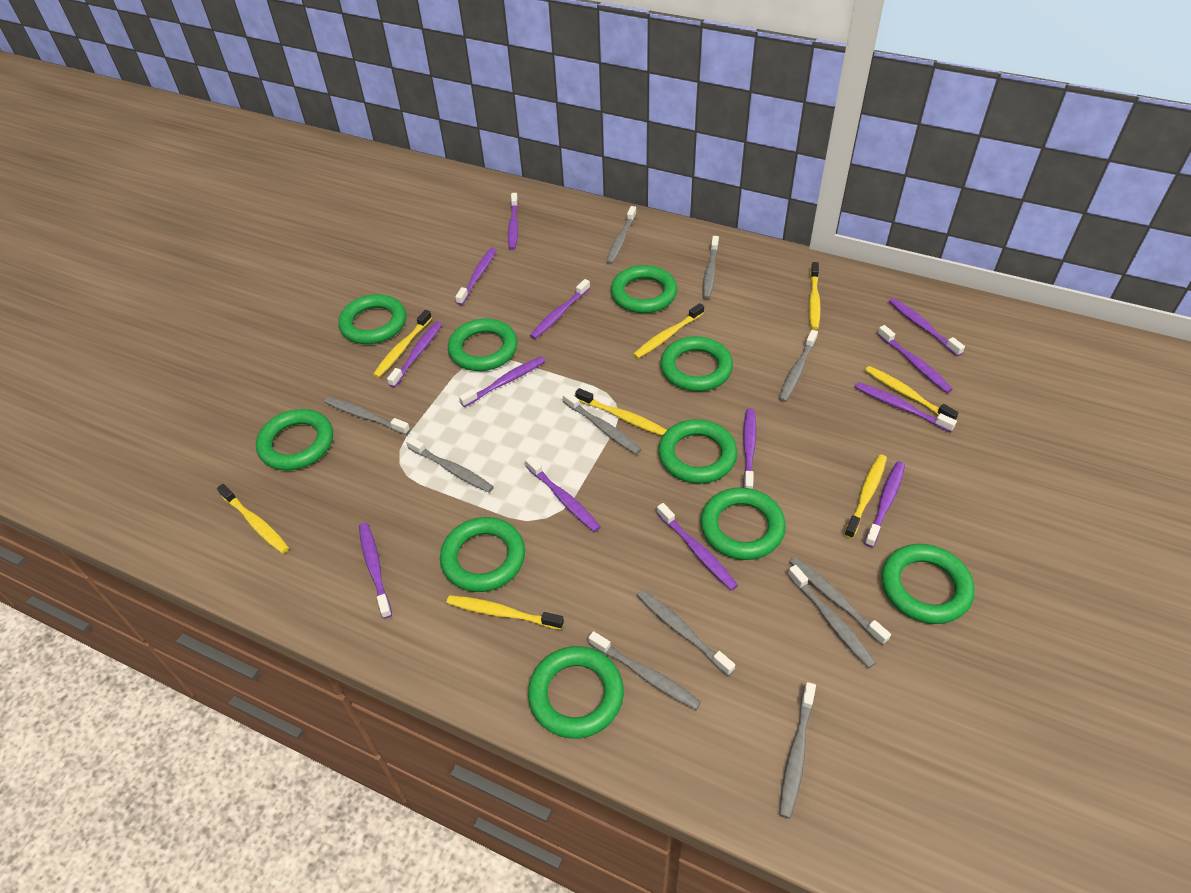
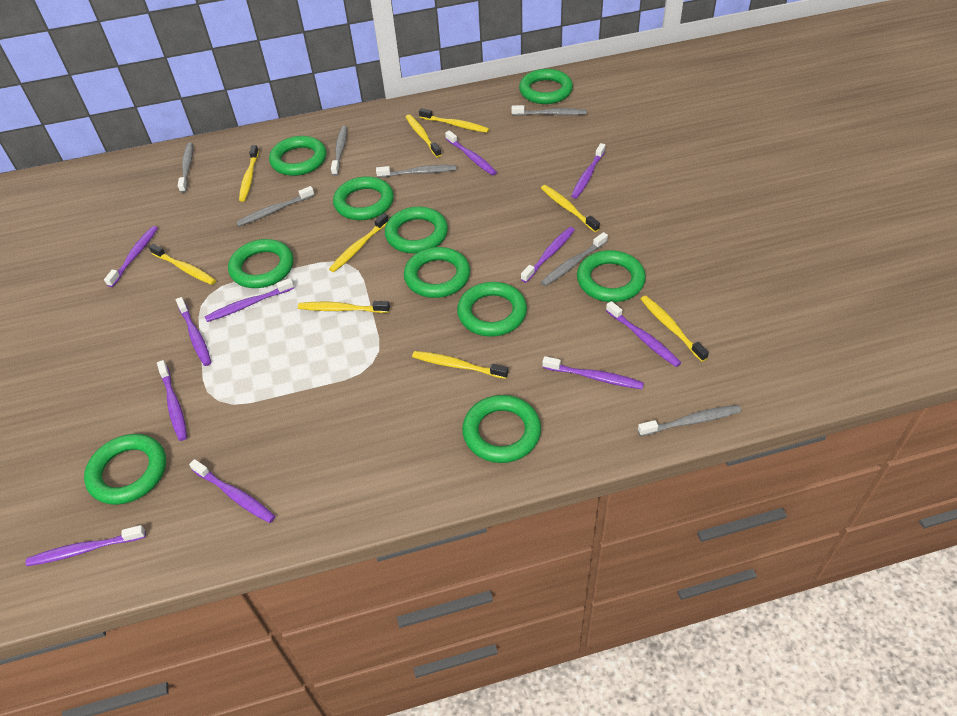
grey toothbrush: 11 -> 7
purple toothbrush: 13 -> 11
yellow toothbrush: 8 -> 9

